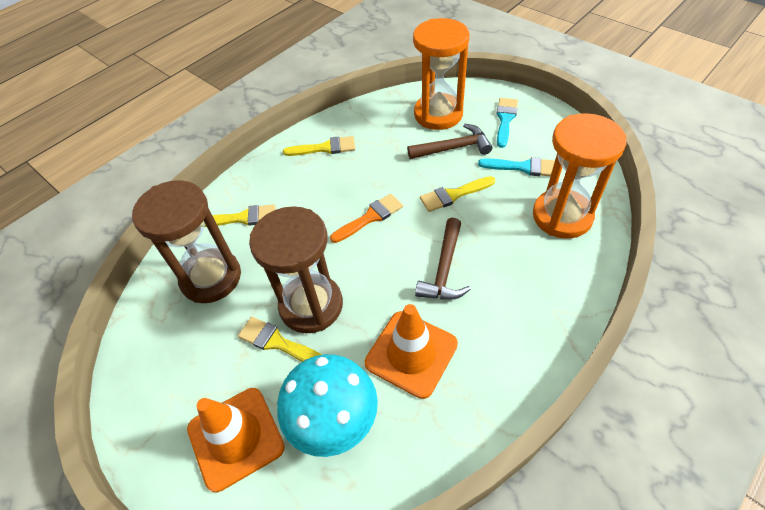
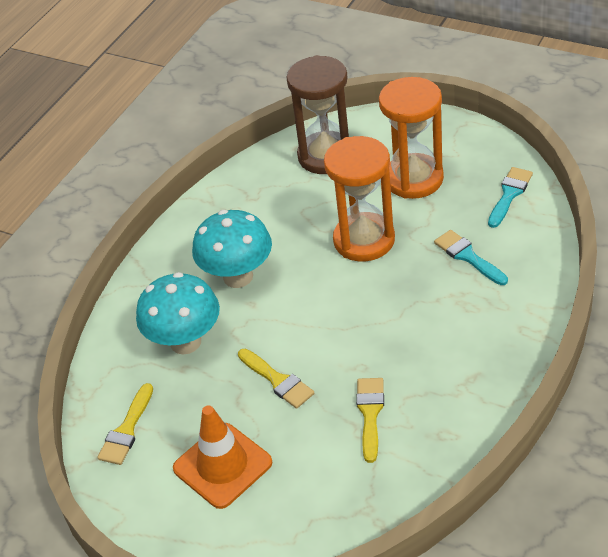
brown hammer: 2 -> 0
brown hourglass: 2 -> 1
orange brush: 1 -> 0
orange traffic cone: 2 -> 1
turquoise mushroom: 1 -> 2
yellow brush: 4 -> 3

